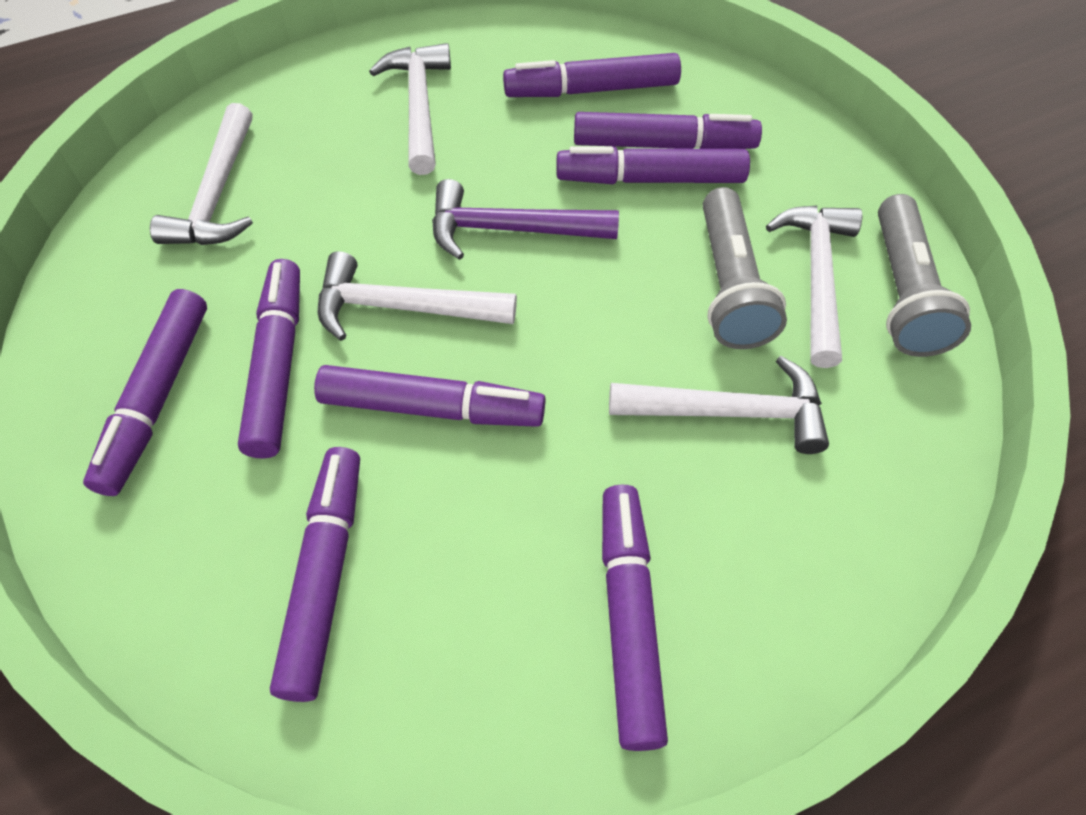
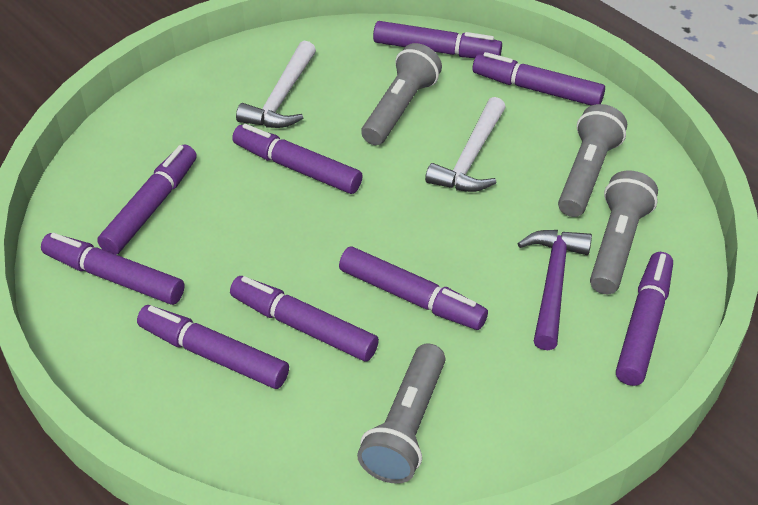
grey flashlight: 2 -> 4
purple marker: 8 -> 9
white hammer: 5 -> 2

